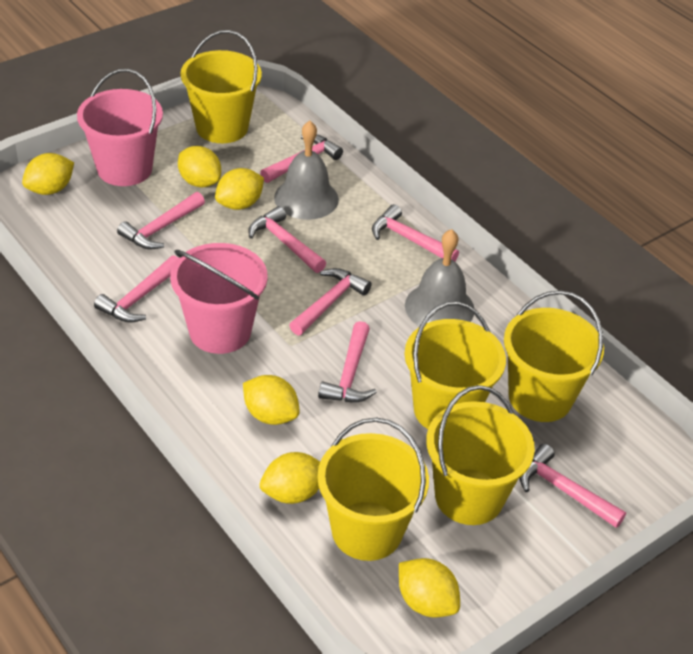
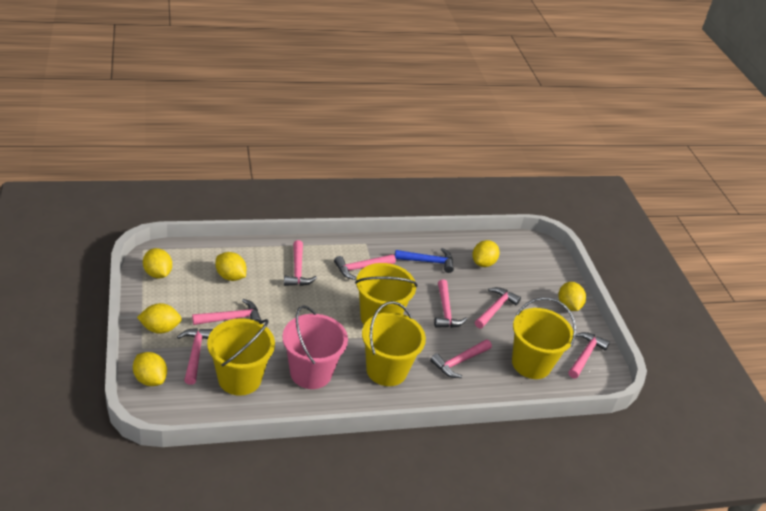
blue hammer: 0 -> 1
grey bell: 2 -> 0
pink bucket: 2 -> 1
yellow bucket: 5 -> 4

